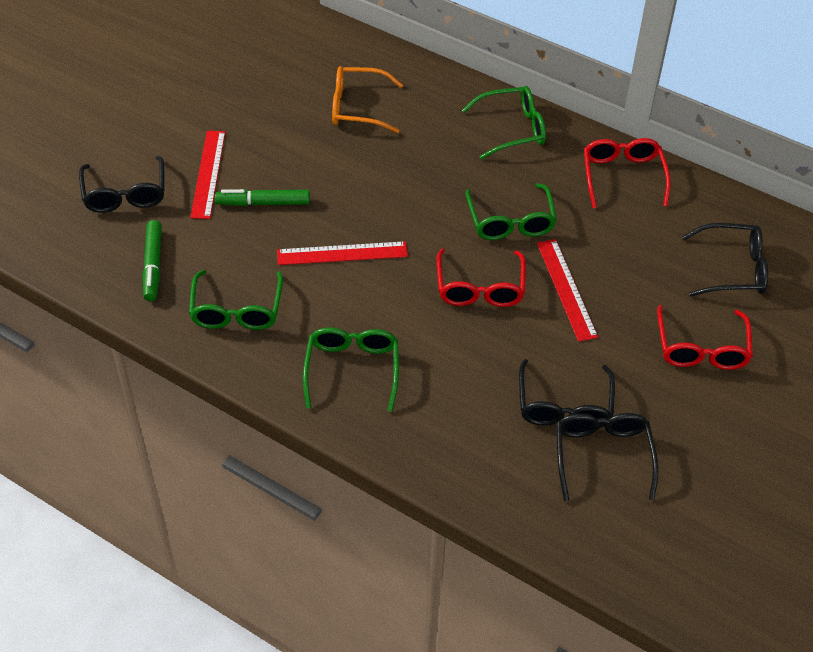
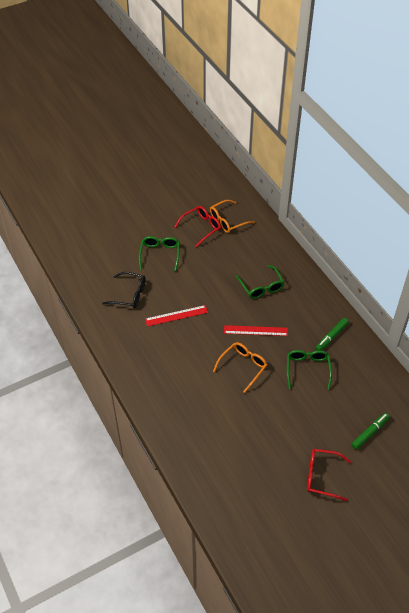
black glasses: 4 -> 1
green glasses: 4 -> 3
orange glasses: 1 -> 2
red glasses: 3 -> 2
red ruler: 3 -> 2

